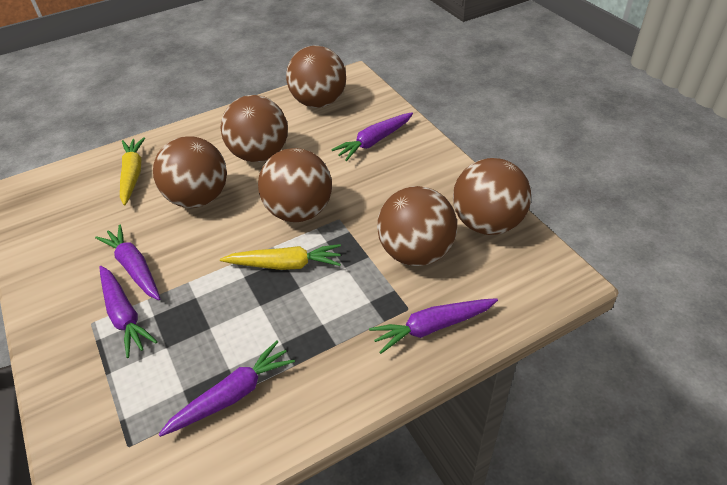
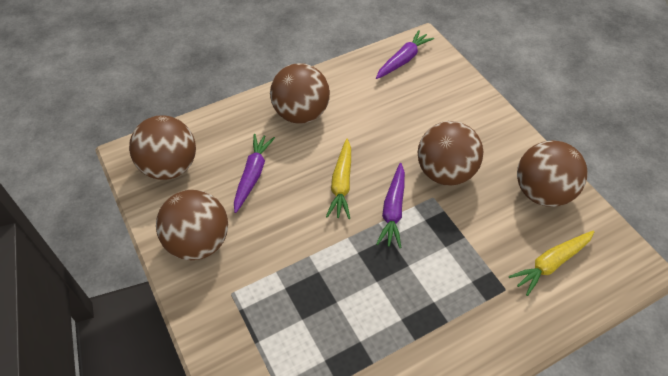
brown ball: 6 -> 5
purple carrot: 5 -> 3

